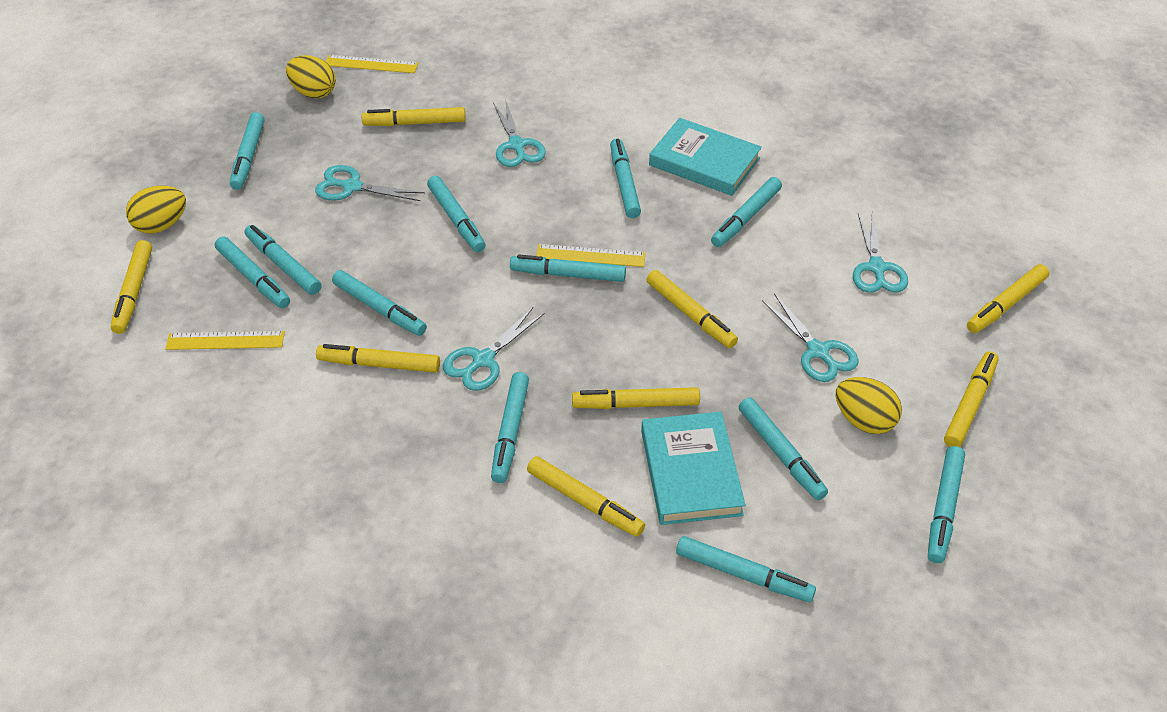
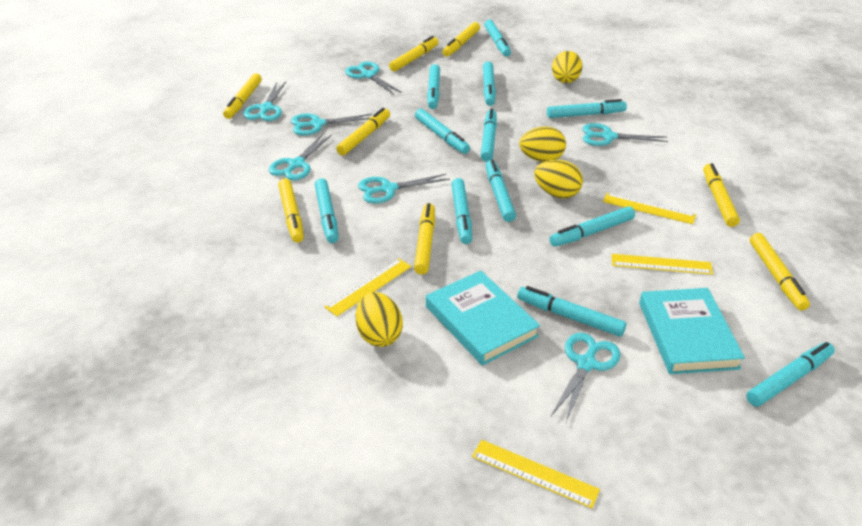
turquoise scissors: 5 -> 7
yellow egg: 3 -> 4
yellow ruler: 3 -> 4

